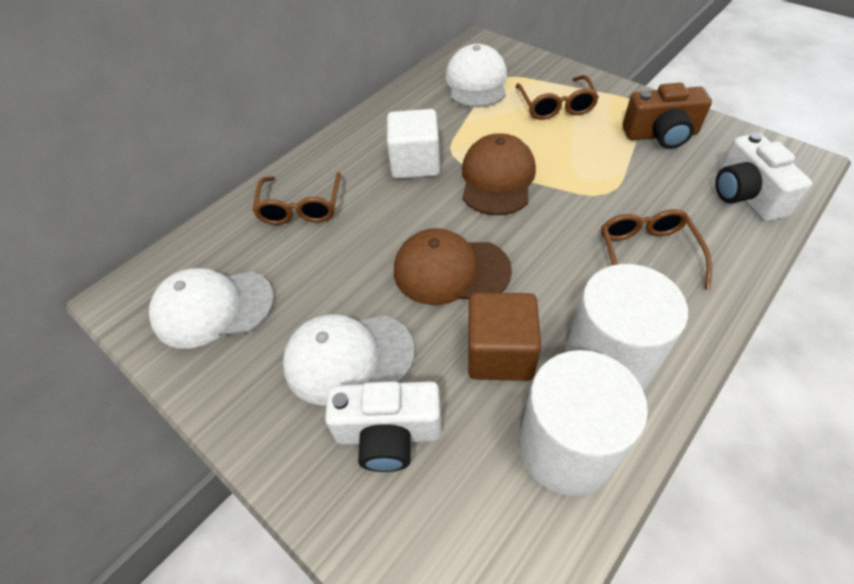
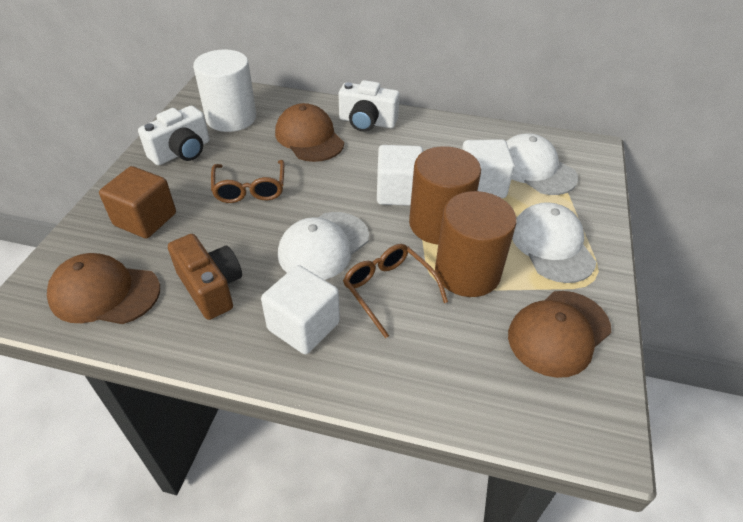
brown cap: 2 -> 3
brown cylinder: 0 -> 2
brown glasses: 3 -> 2
white cube: 1 -> 3
white cylinder: 2 -> 1

